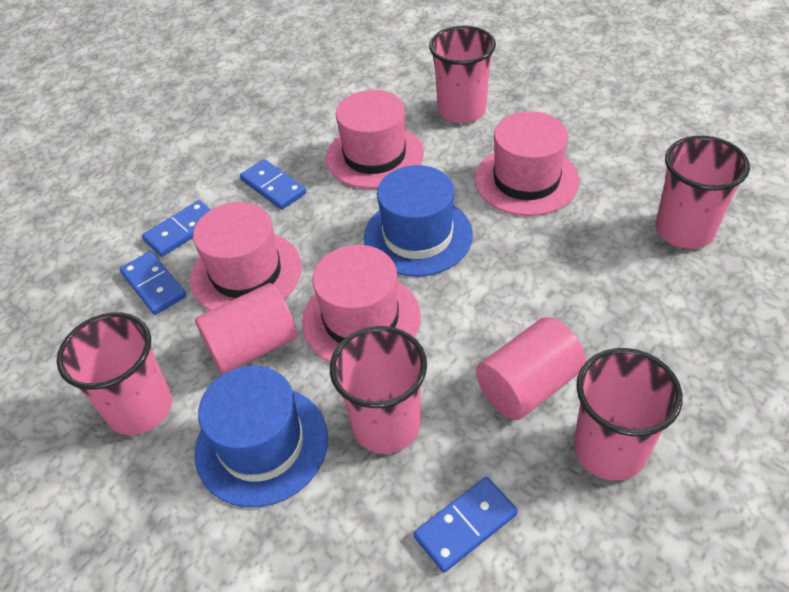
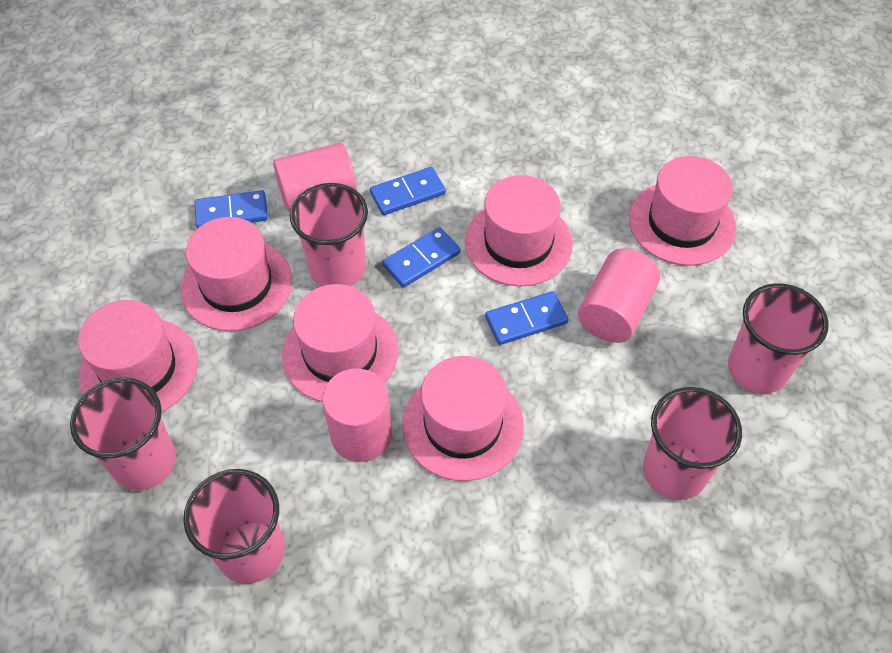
blue hat: 2 -> 0
pink cylinder: 2 -> 3
pink hat: 4 -> 6

